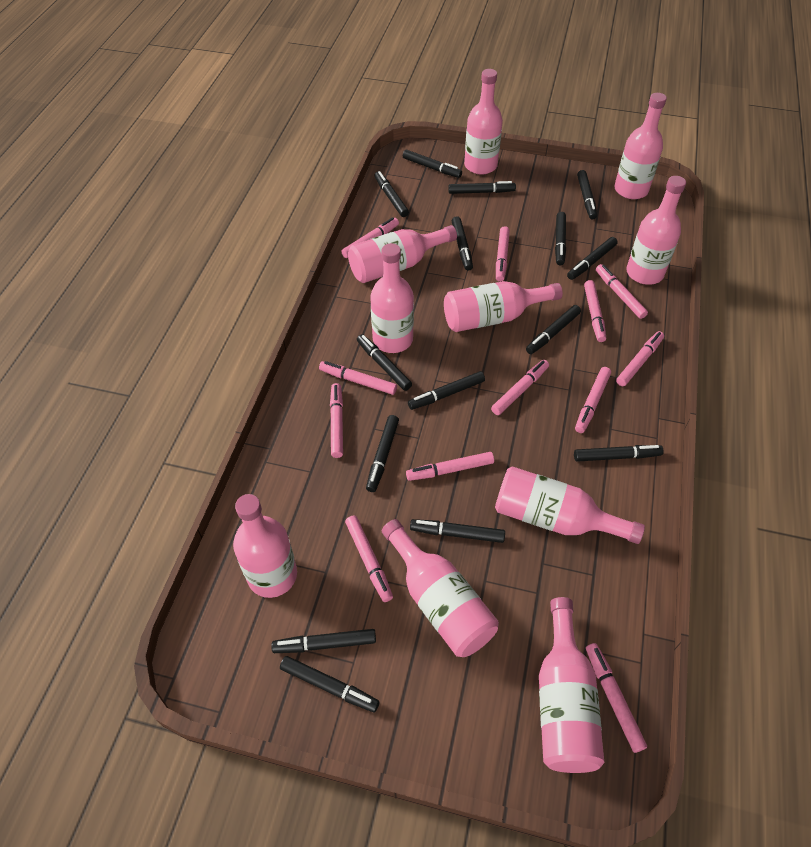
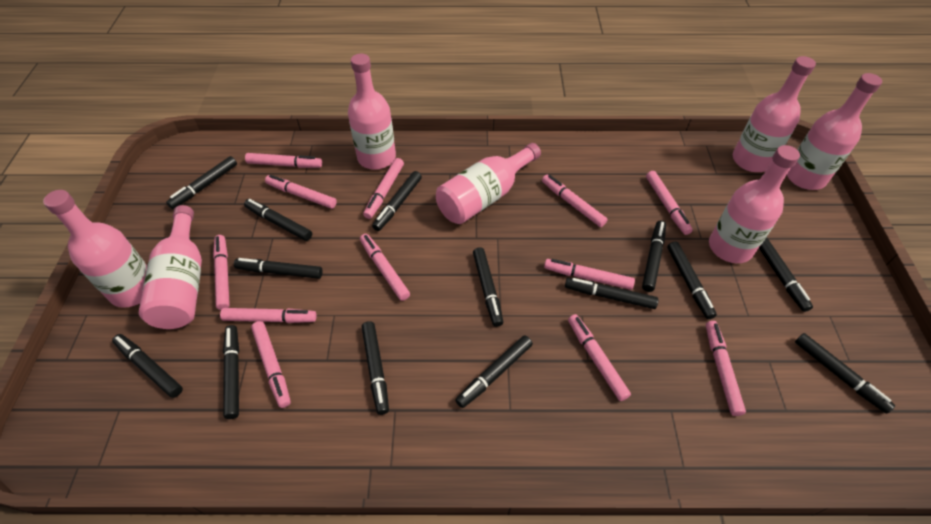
black marker: 15 -> 14
pink bottle: 10 -> 7

